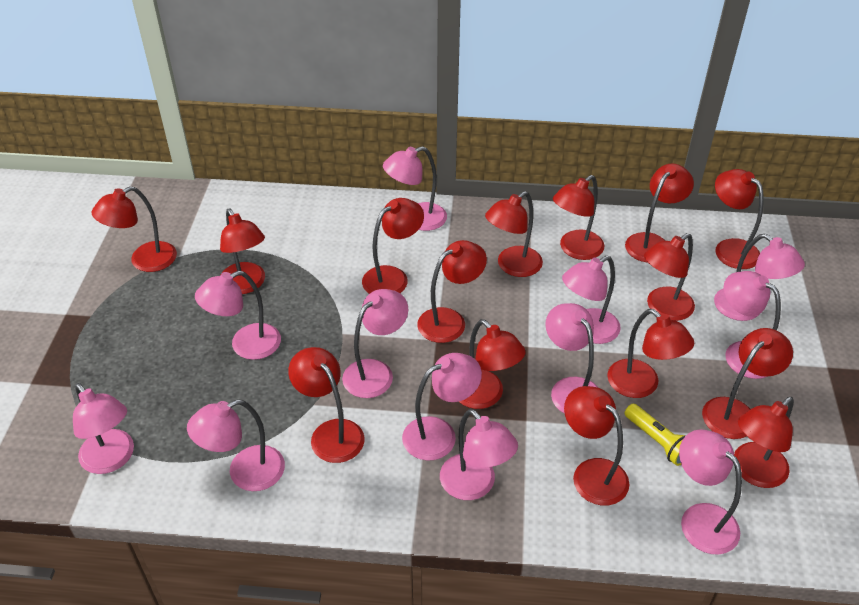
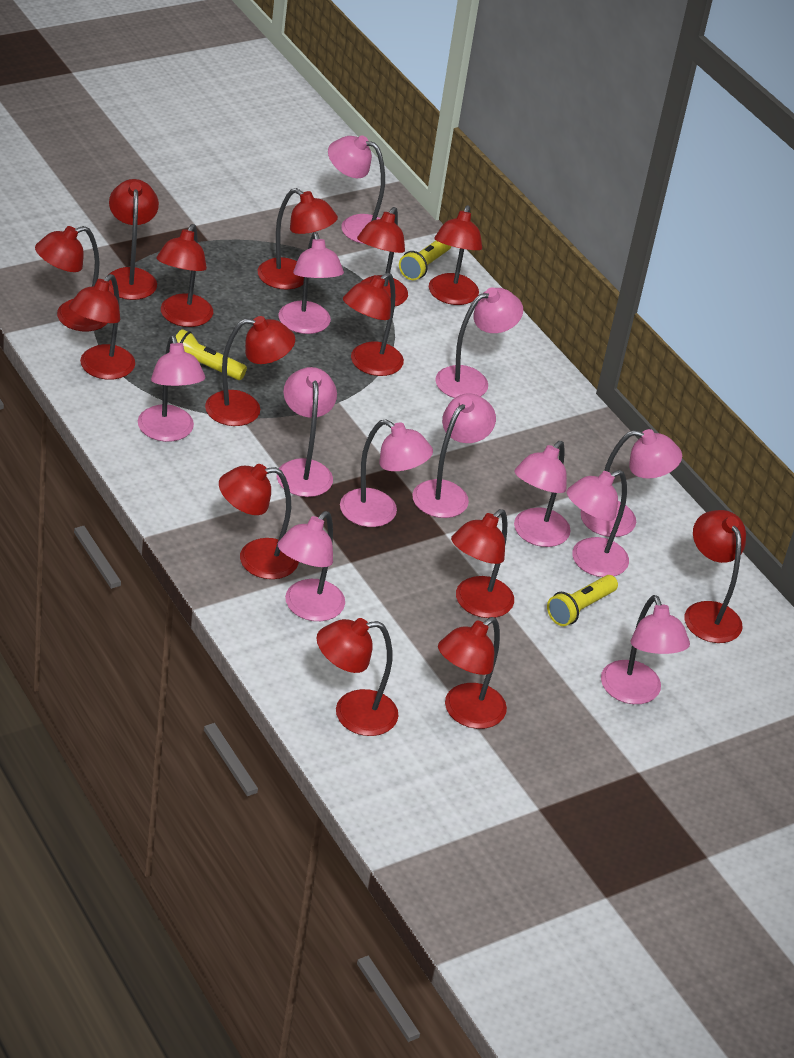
red lamp: 15 -> 14
yellow flashlight: 1 -> 3

